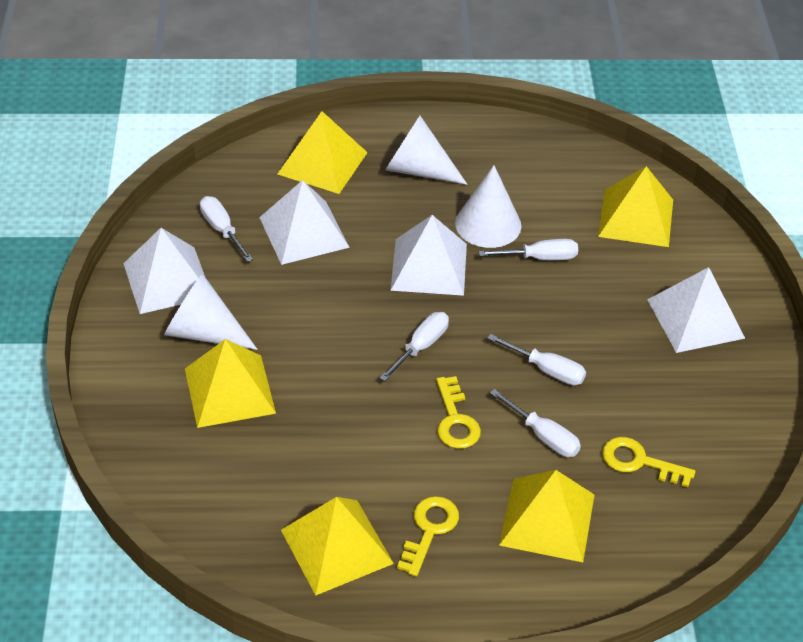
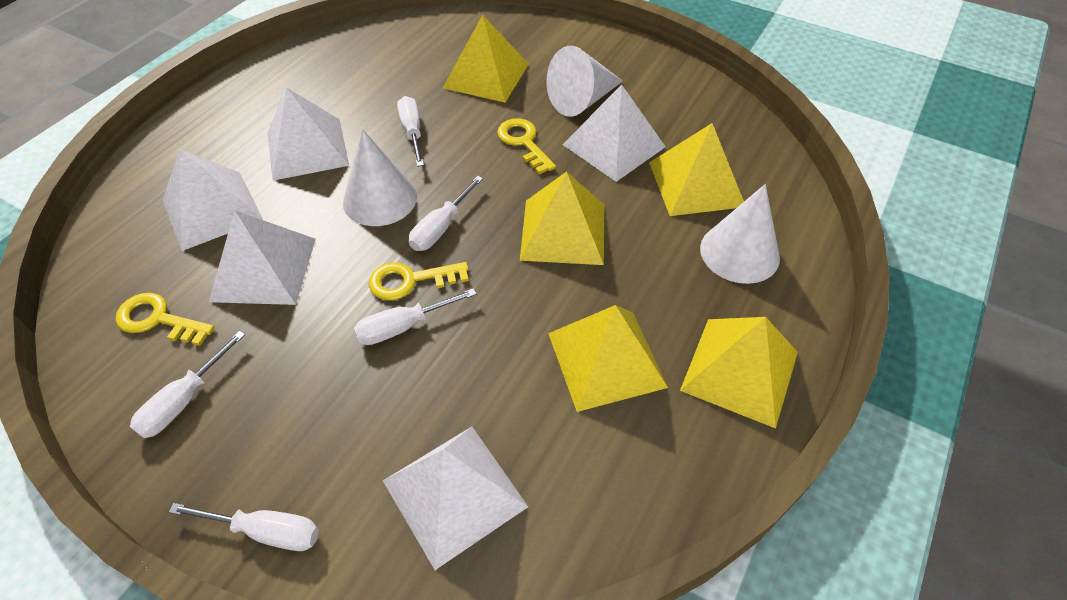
white pyramid: 4 -> 5

